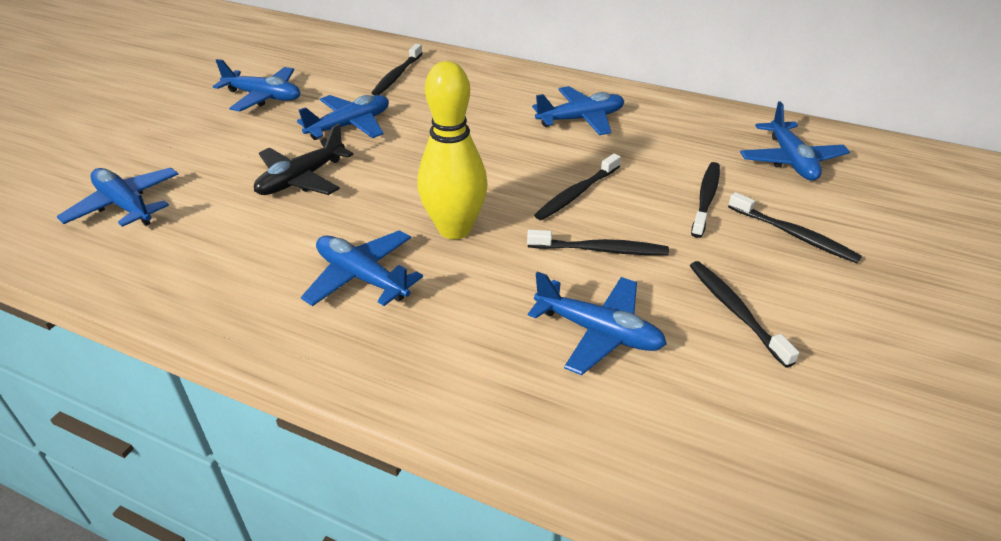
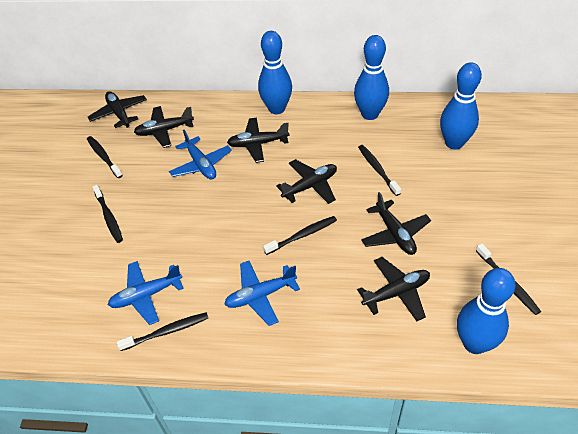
black plane: 1 -> 6
blue bowling pin: 0 -> 4
blue plane: 7 -> 3
yellow bowling pin: 1 -> 0

